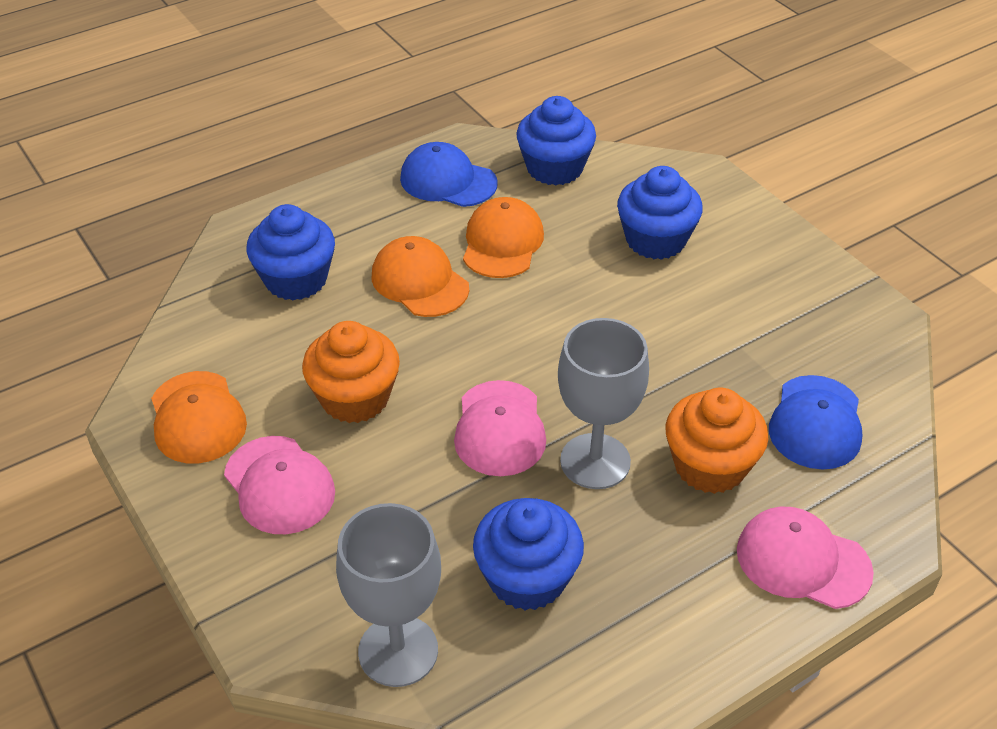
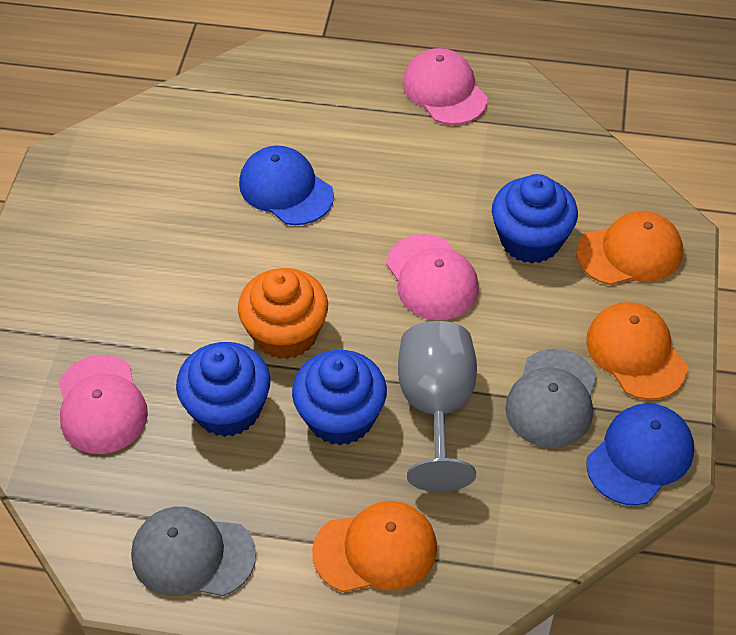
blue cupcake: 4 -> 3
grey cap: 0 -> 2
grey goblet: 2 -> 1
orange cupcake: 2 -> 1

